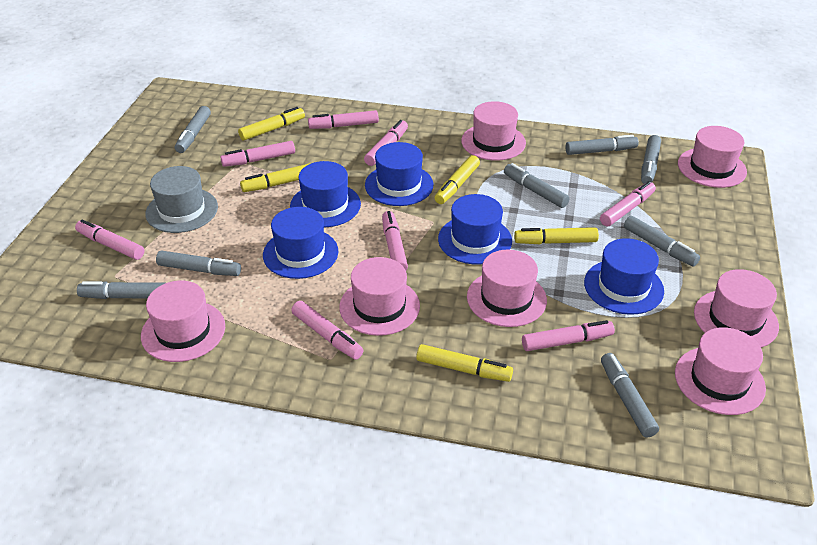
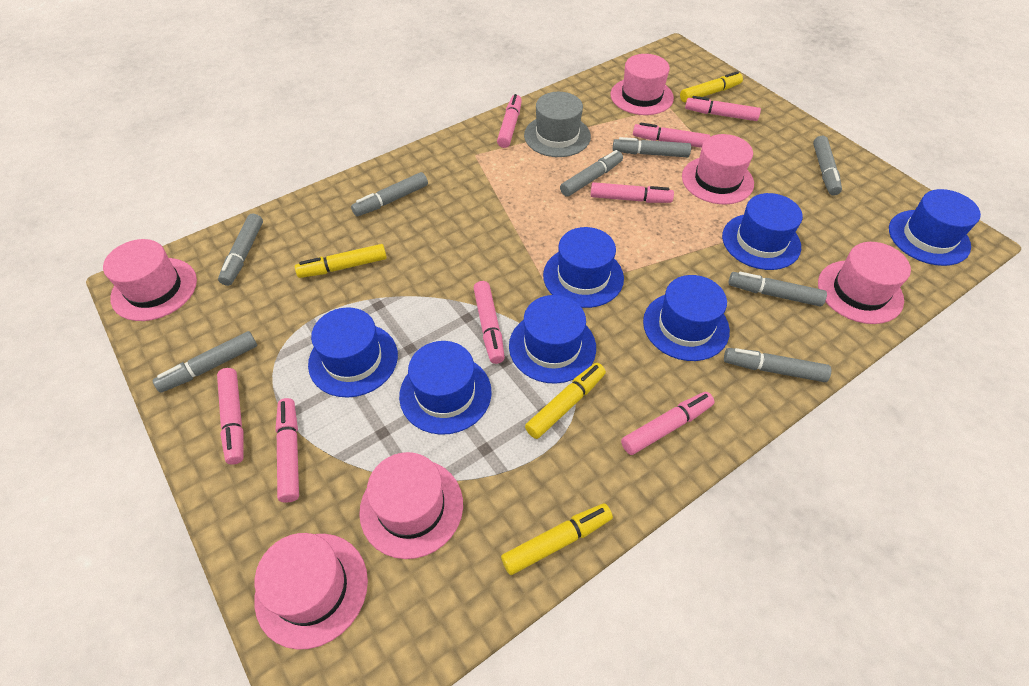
blue hat: 5 -> 7
pink hat: 7 -> 6
yellow marker: 5 -> 4

